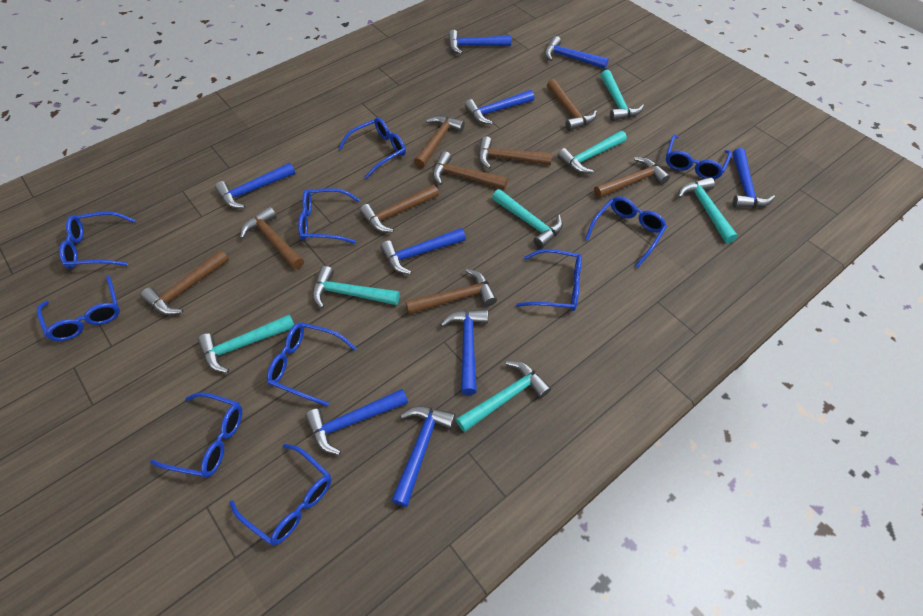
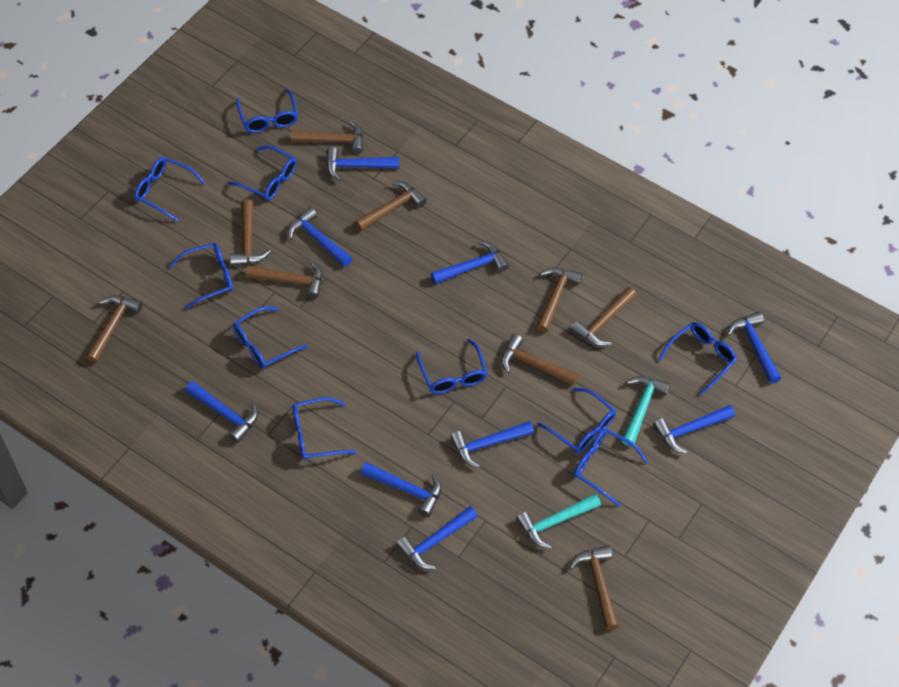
turquoise hammer: 7 -> 2

